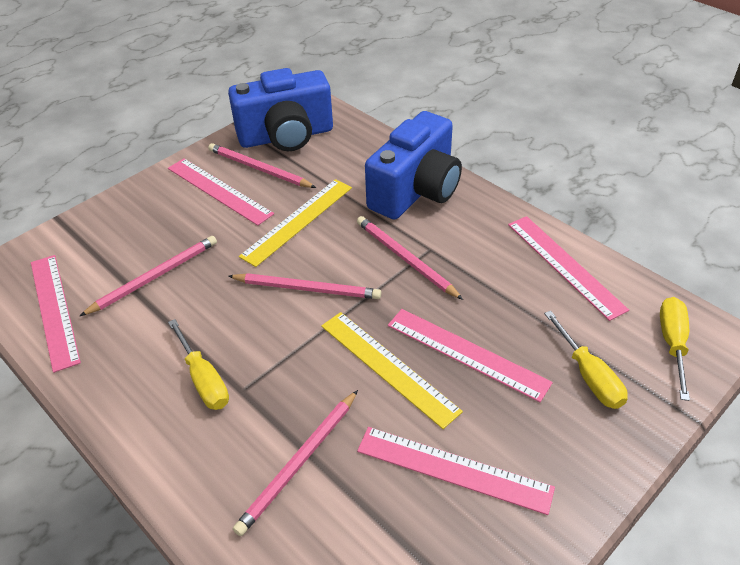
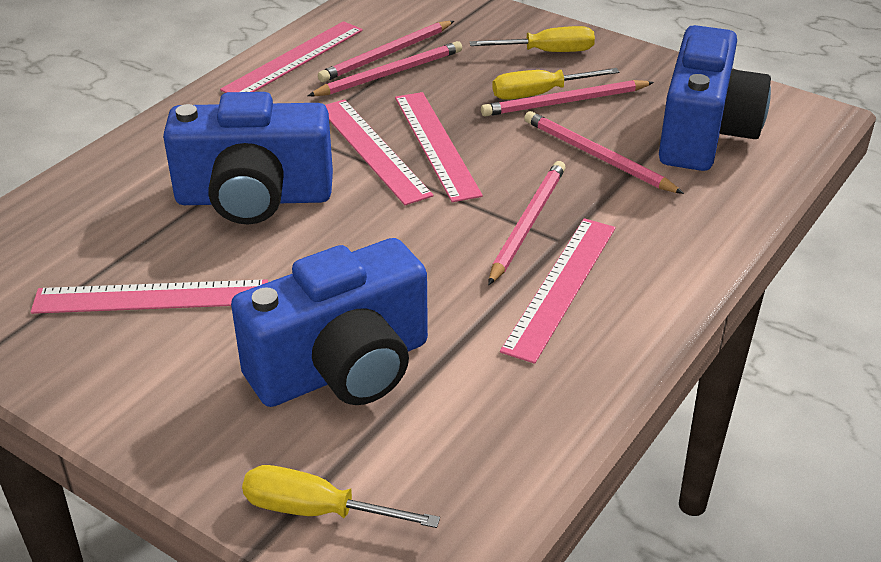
blue camera: 2 -> 3
yellow ruler: 2 -> 0

